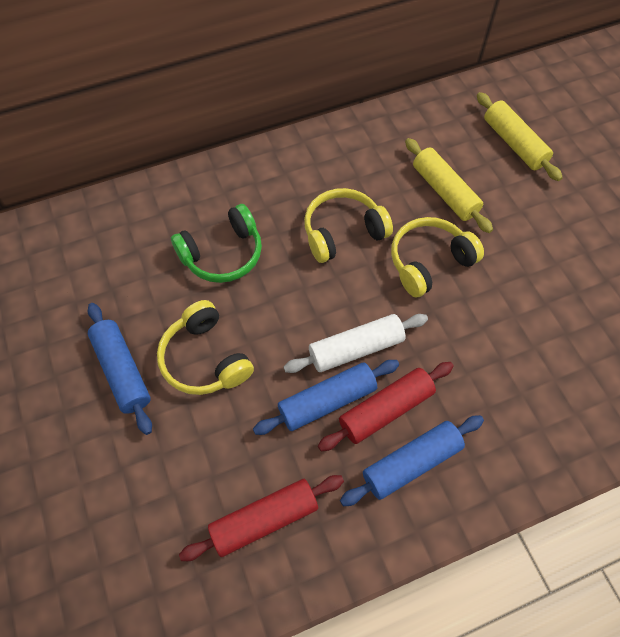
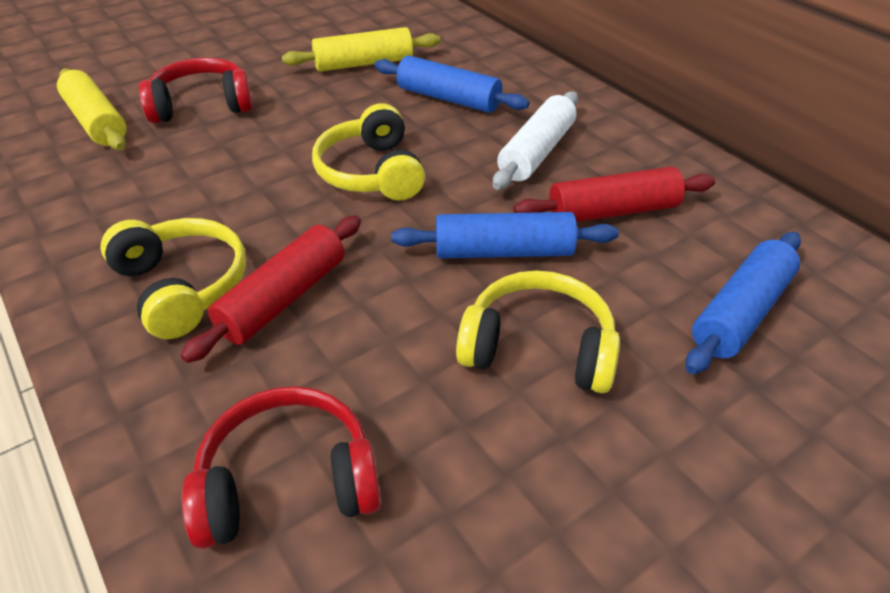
green headphones: 1 -> 0
red headphones: 0 -> 2

